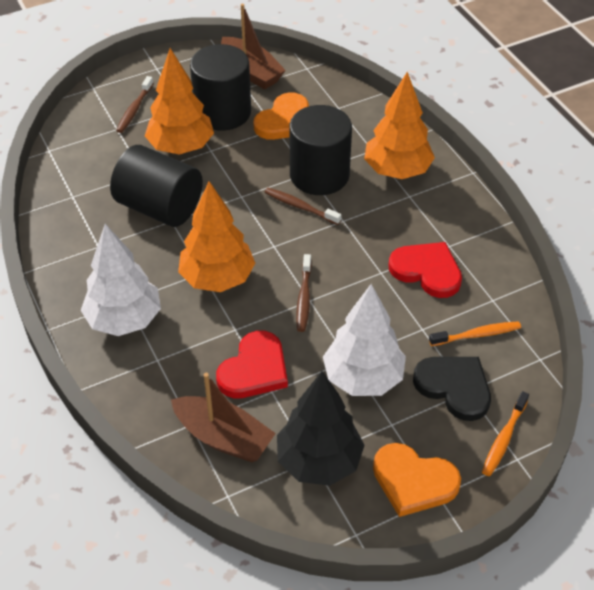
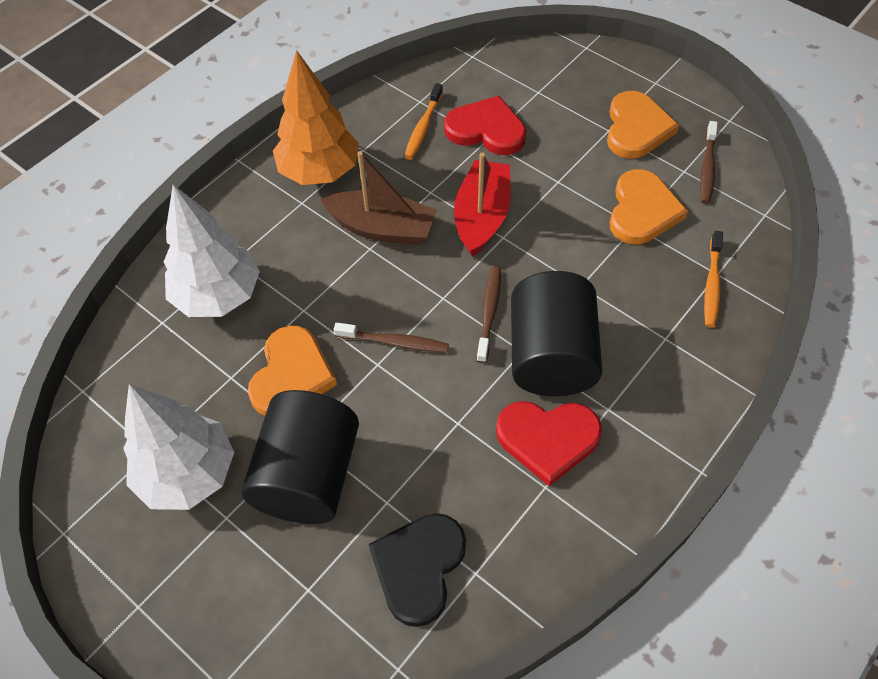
black cylinder: 3 -> 2
black tree: 1 -> 0
brown boat: 2 -> 1
orange heart: 2 -> 3
orange tree: 3 -> 1
red boat: 0 -> 1

